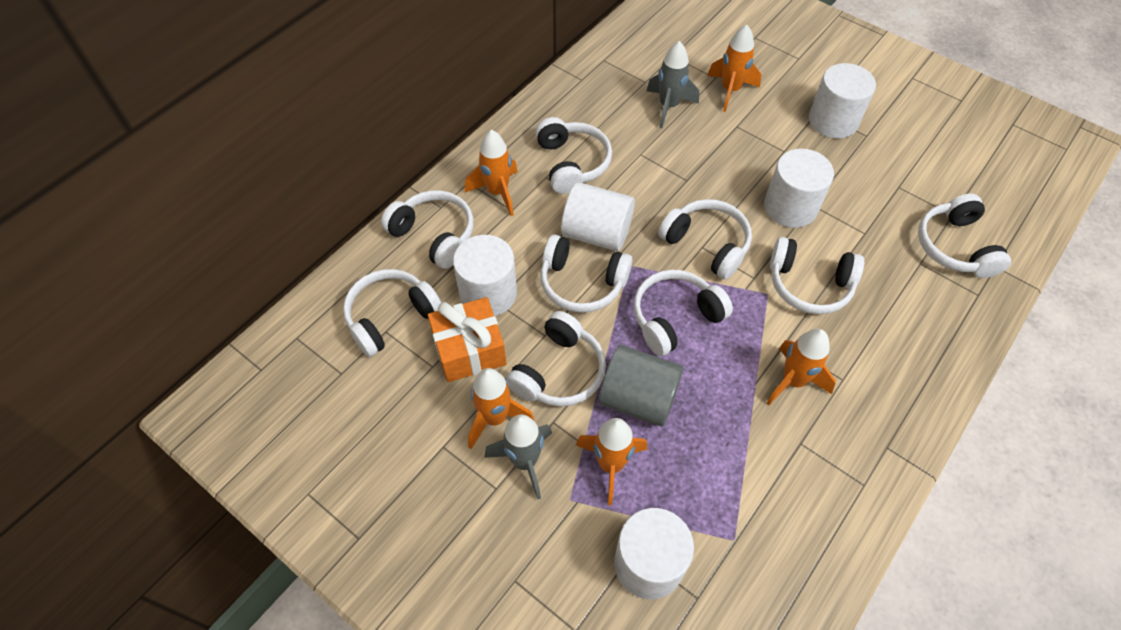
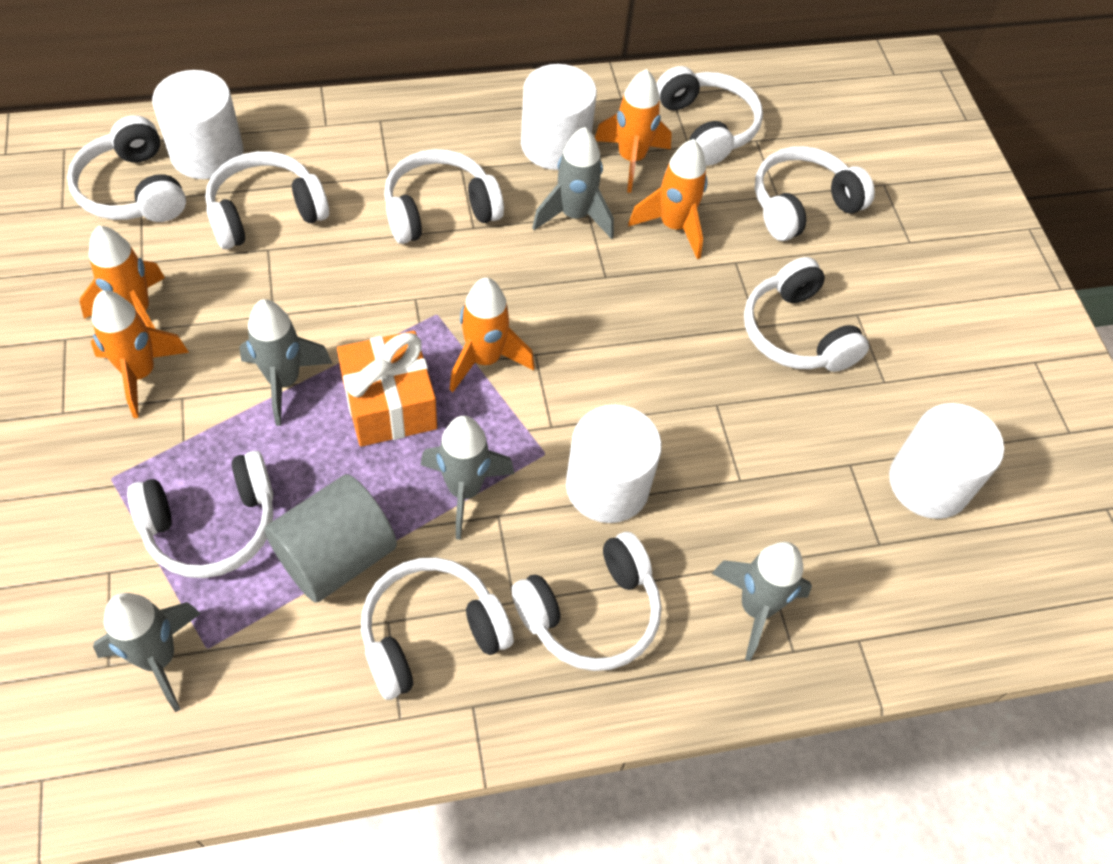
grey rocket: 2 -> 5
white cylinder: 5 -> 4

